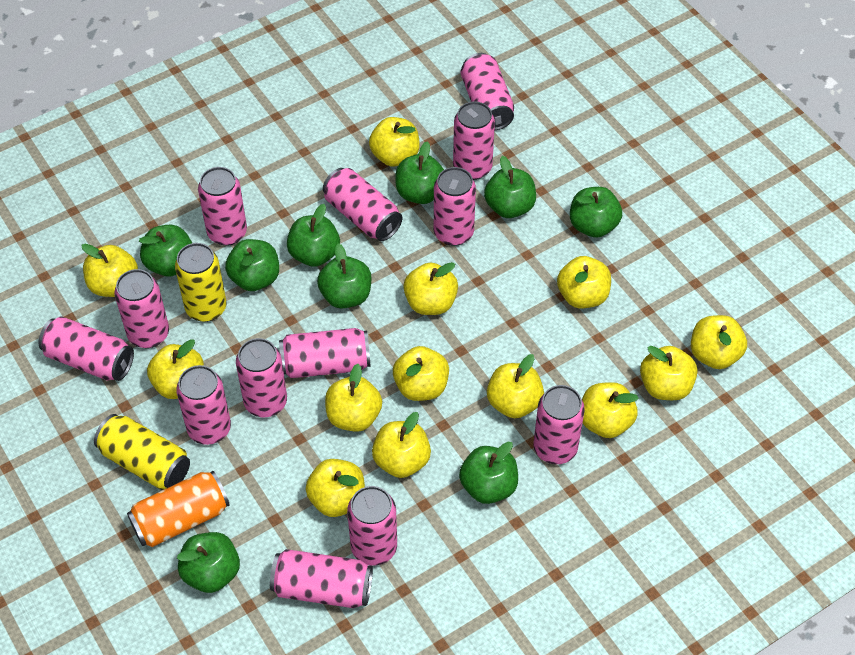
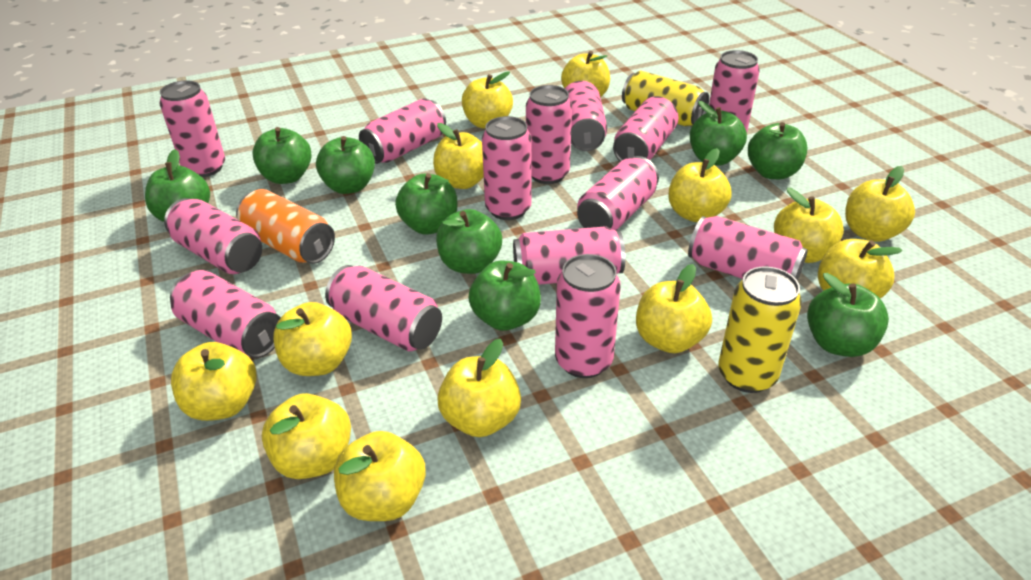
pink can: 13 -> 14

